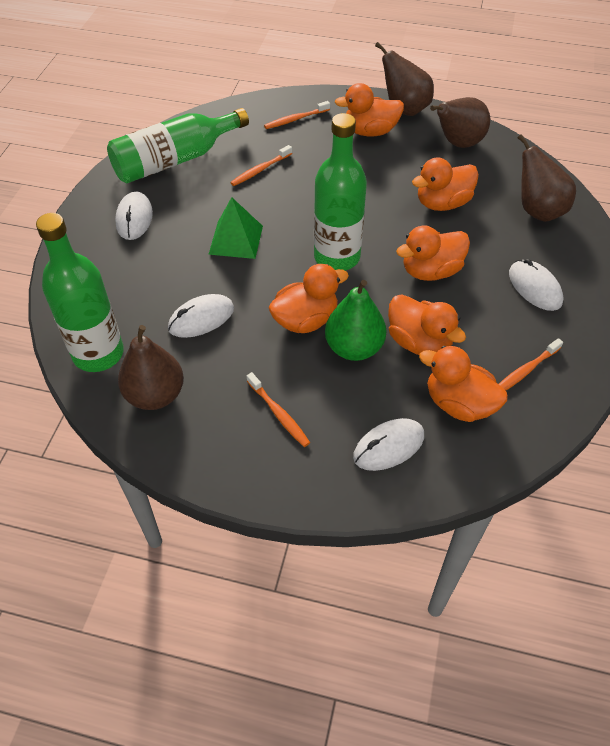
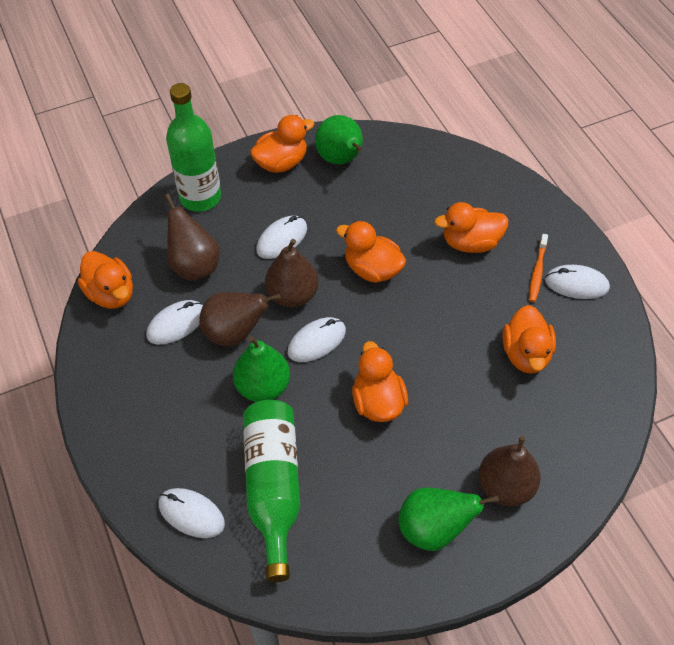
green bottle: 3 -> 2
green pear: 1 -> 3
green pyramid: 1 -> 0
orange toothbrush: 4 -> 1
white mouse: 4 -> 5

